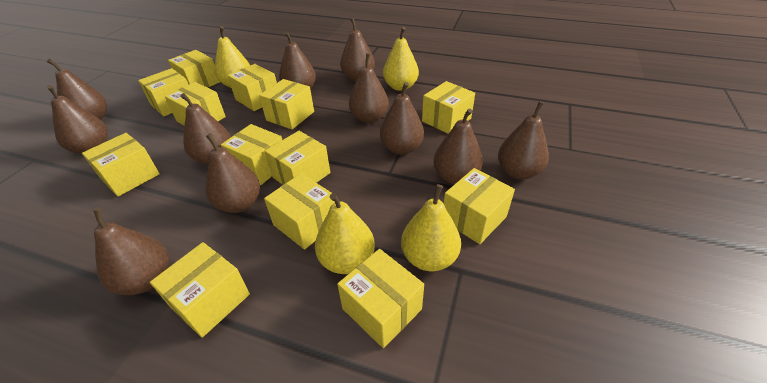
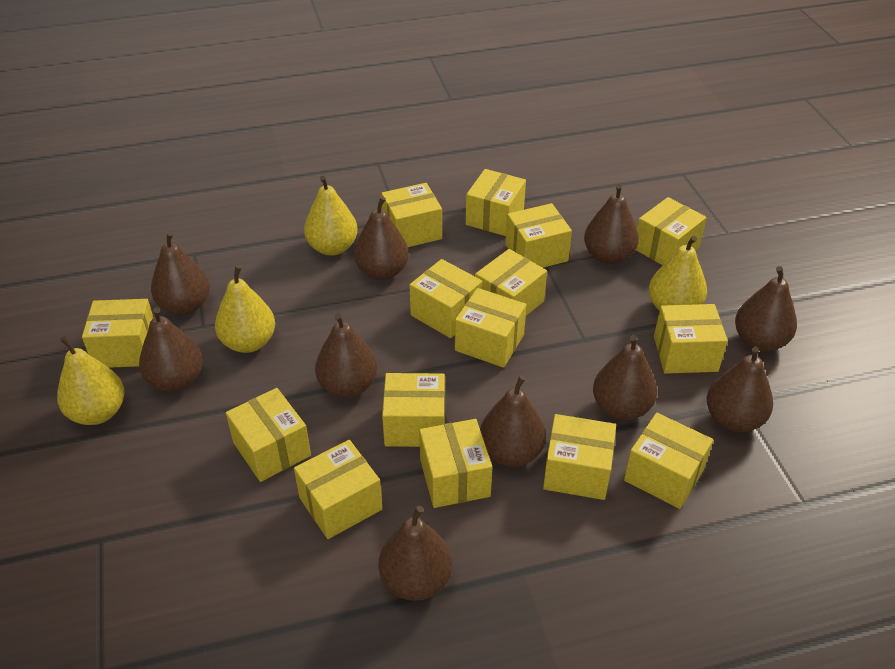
brown pear: 11 -> 10
yellow box: 13 -> 15

